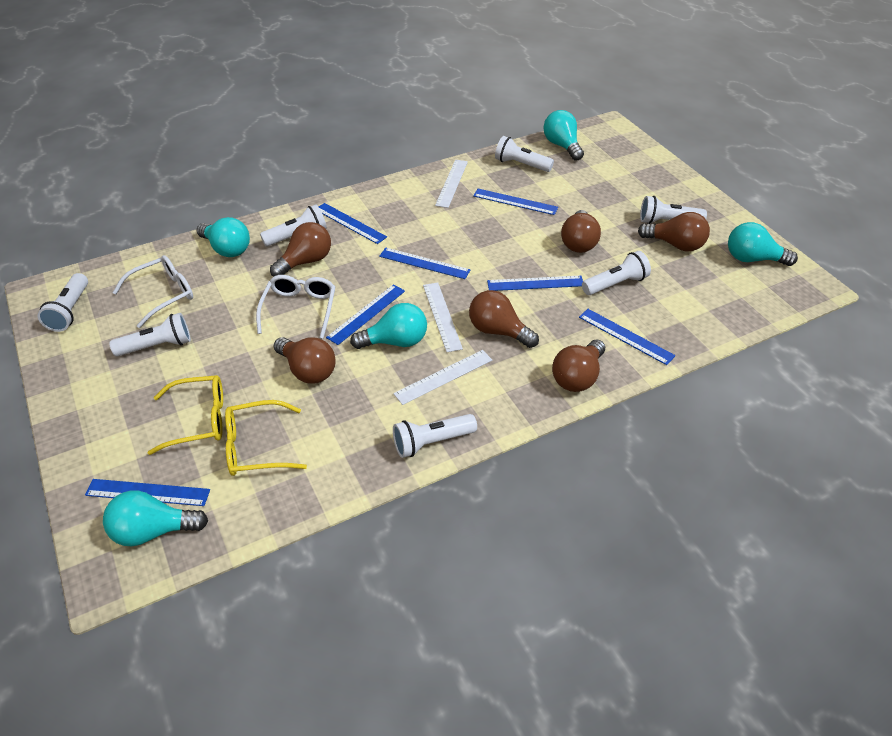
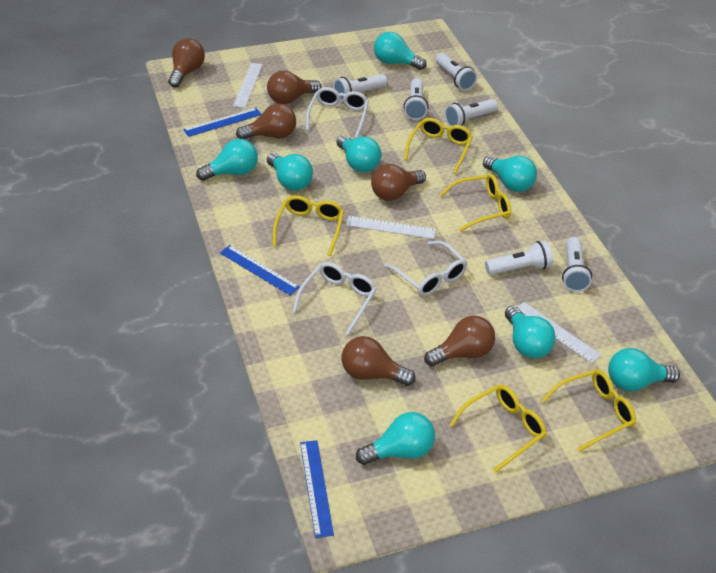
blue ruler: 7 -> 3
turquoise light bulb: 5 -> 8
white flashlight: 7 -> 6
white glasses: 2 -> 3
yellow glasses: 2 -> 5

